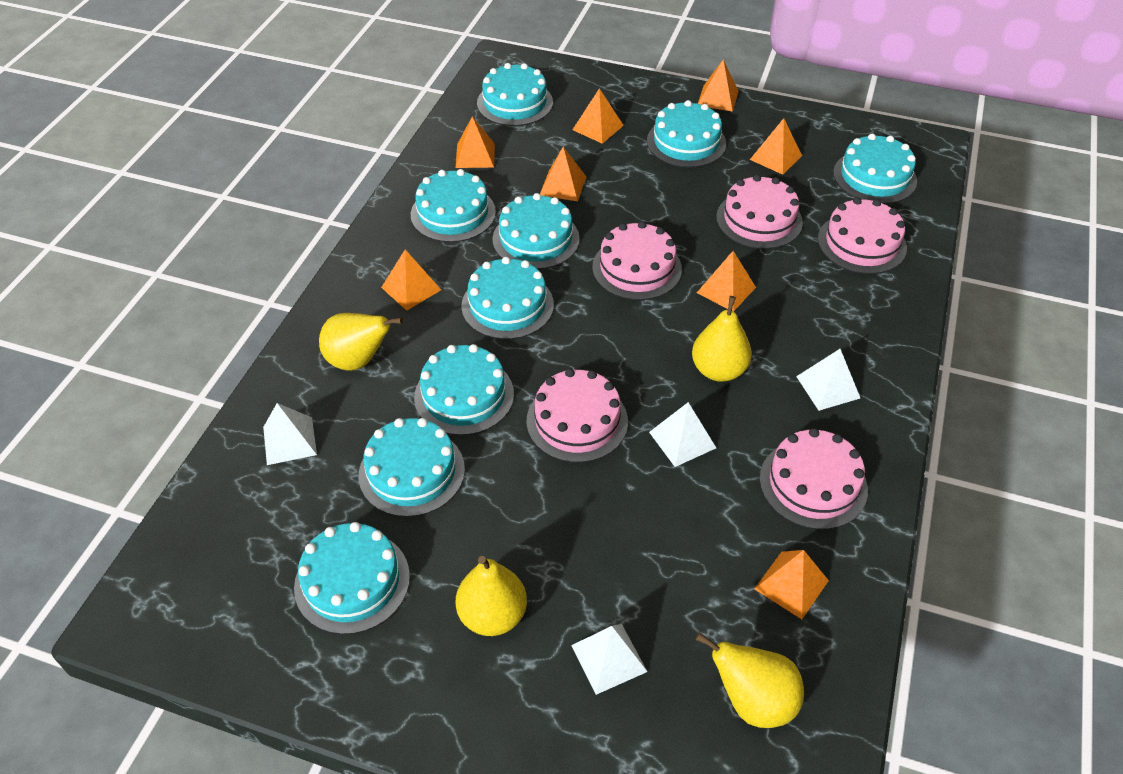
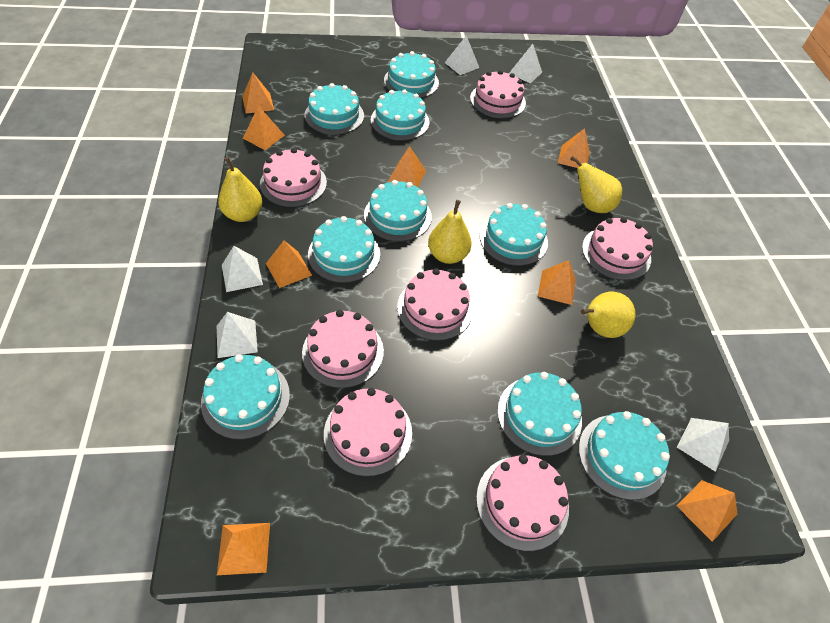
pink cake: 5 -> 7
white pyramid: 4 -> 5

